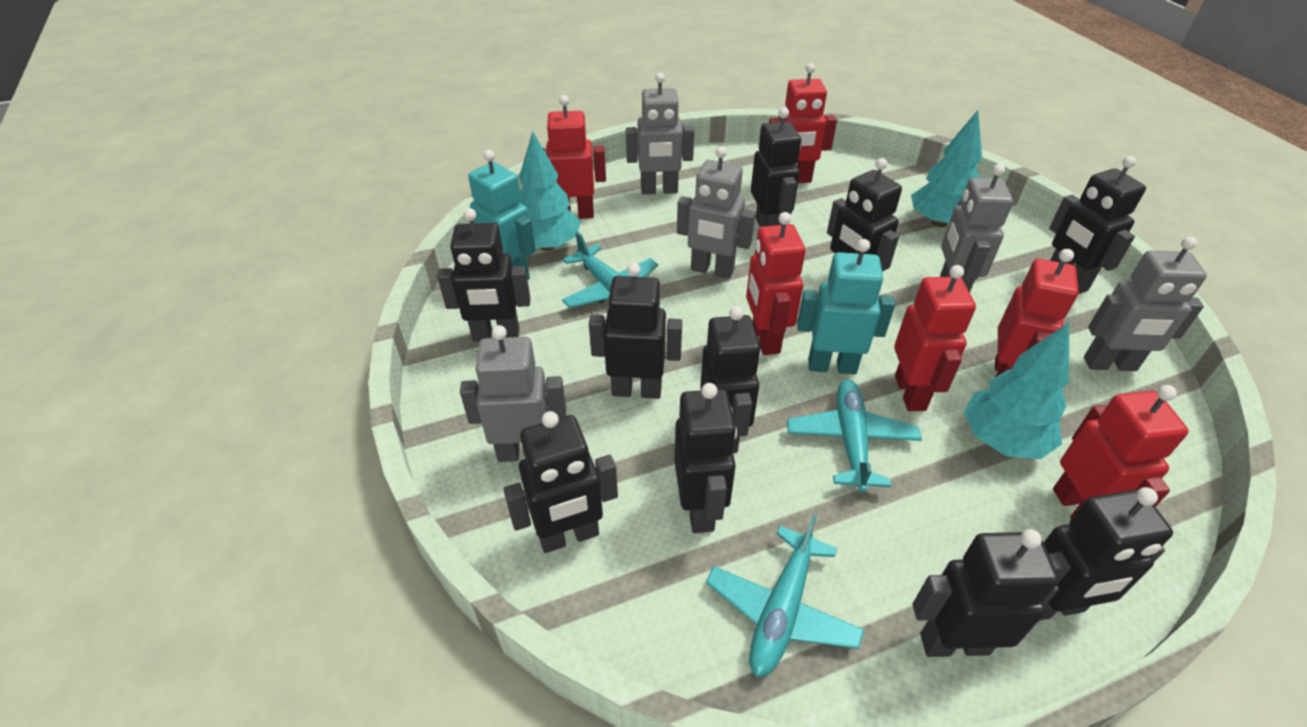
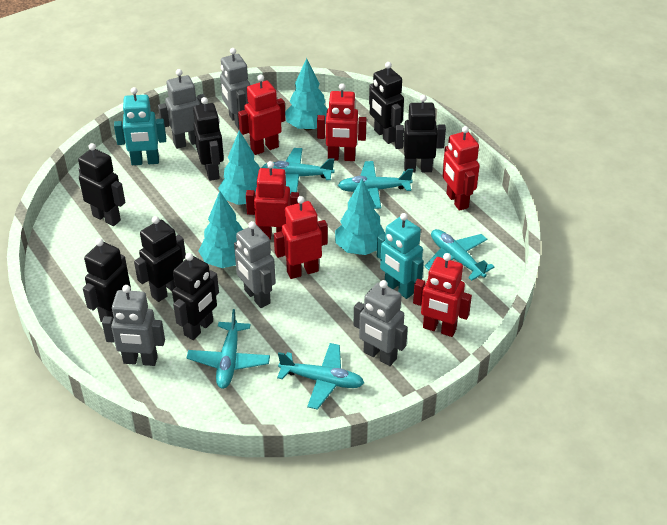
black robot: 10 -> 7
turquoise plane: 3 -> 5
turquoise tree: 3 -> 4

